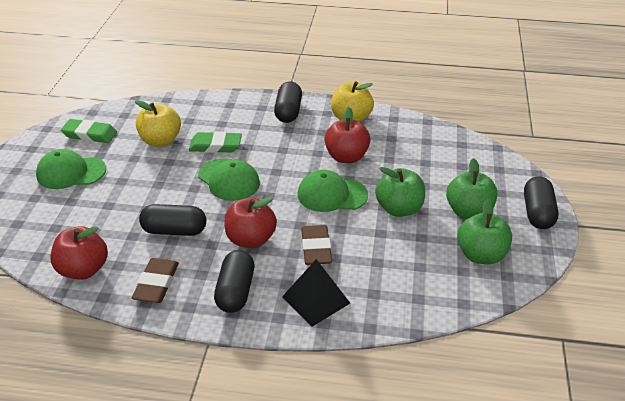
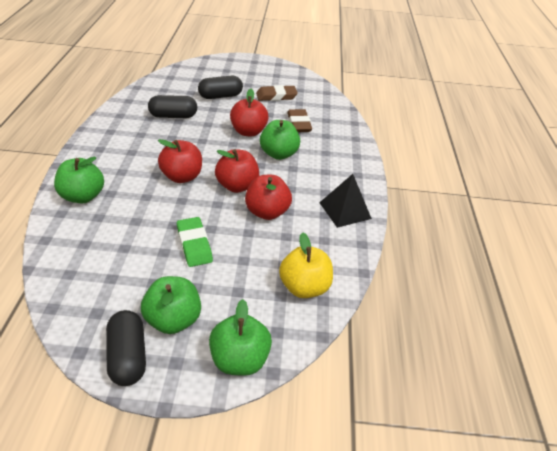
black capsule: 4 -> 3
green apple: 3 -> 4
green cap: 3 -> 0
green eraser: 2 -> 1
red apple: 3 -> 4
yellow apple: 2 -> 1

